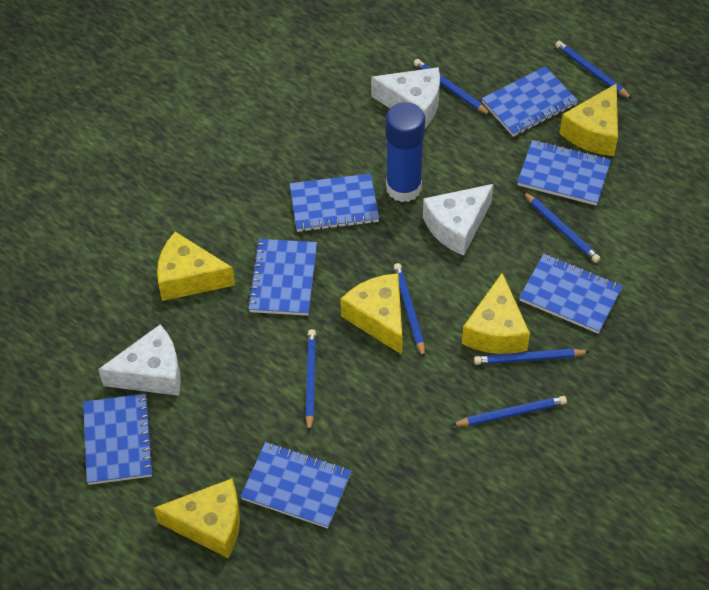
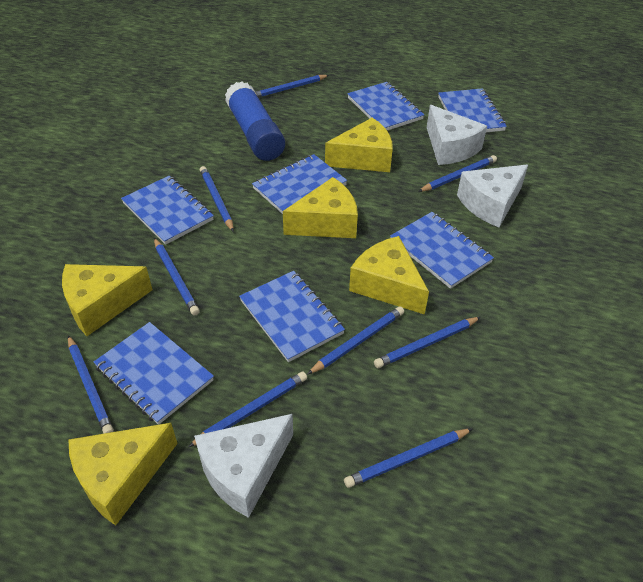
blue pencil: 7 -> 9

